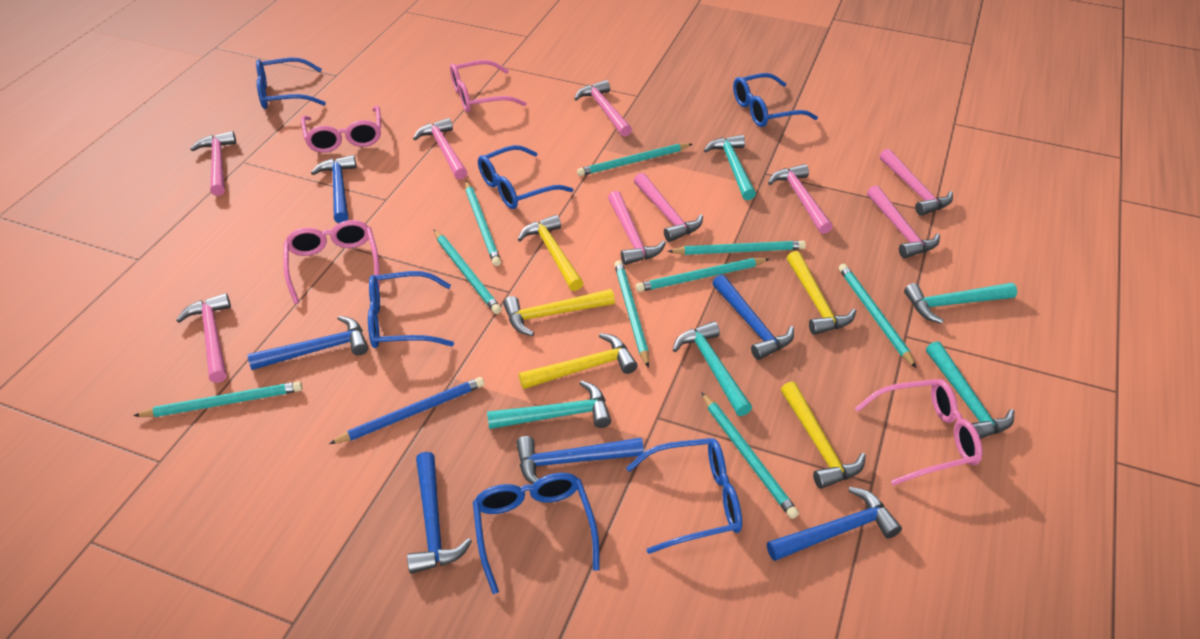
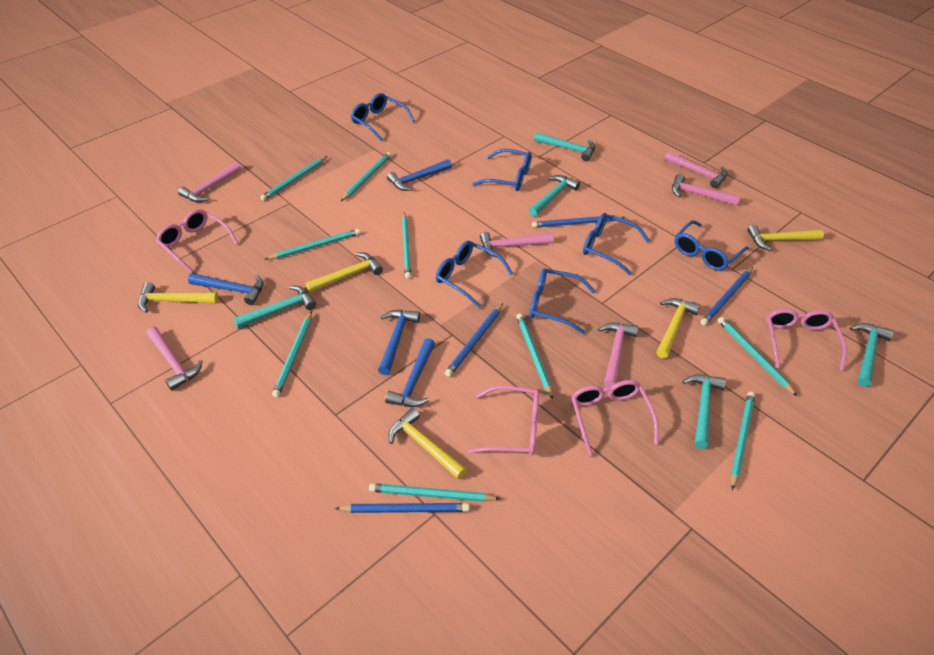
blue hammer: 6 -> 4
blue pencil: 1 -> 4
pink hammer: 9 -> 6

